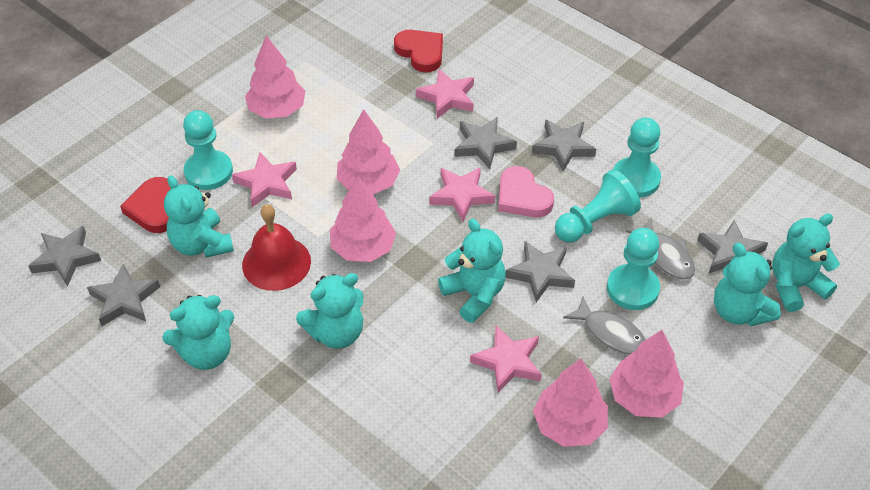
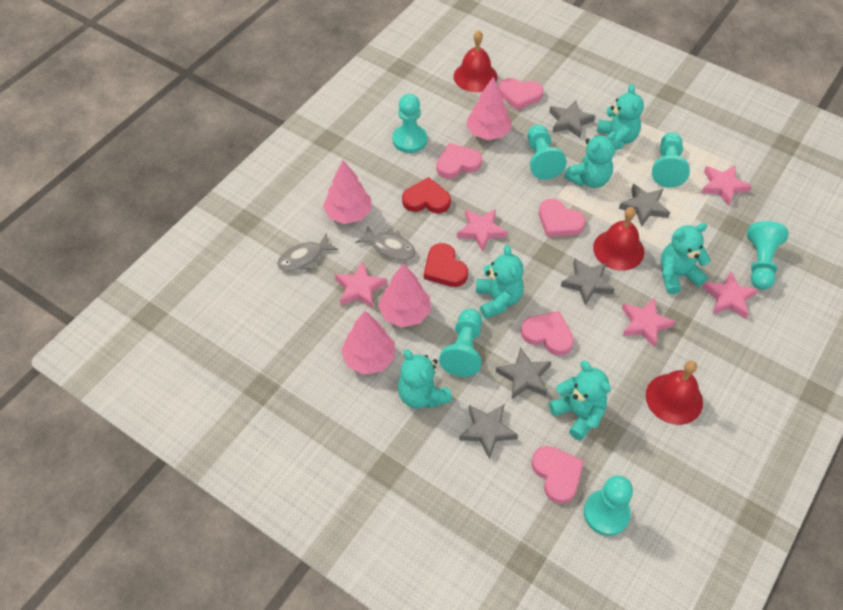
grey star: 6 -> 5
pink heart: 1 -> 5
pink star: 4 -> 5
pink tree: 5 -> 4
red bell: 1 -> 3
turquoise pawn: 4 -> 6

